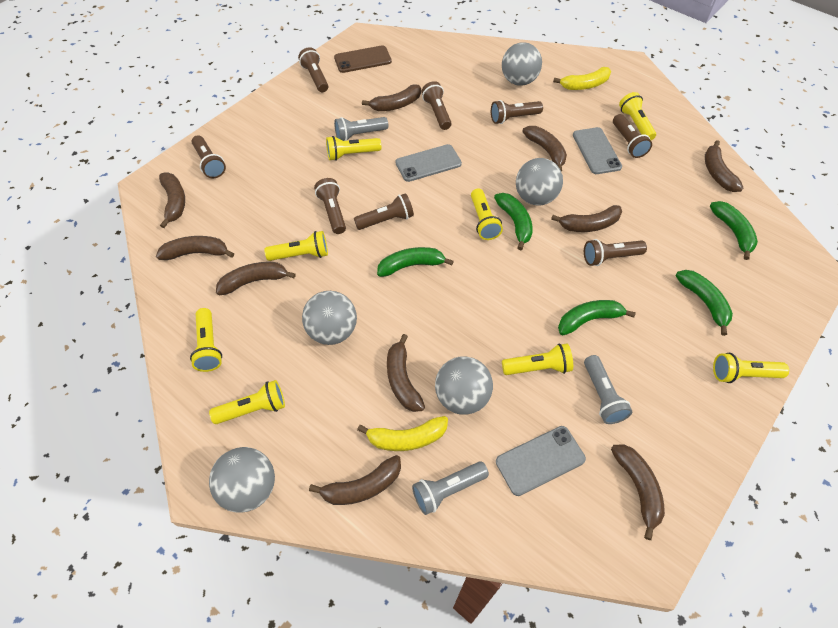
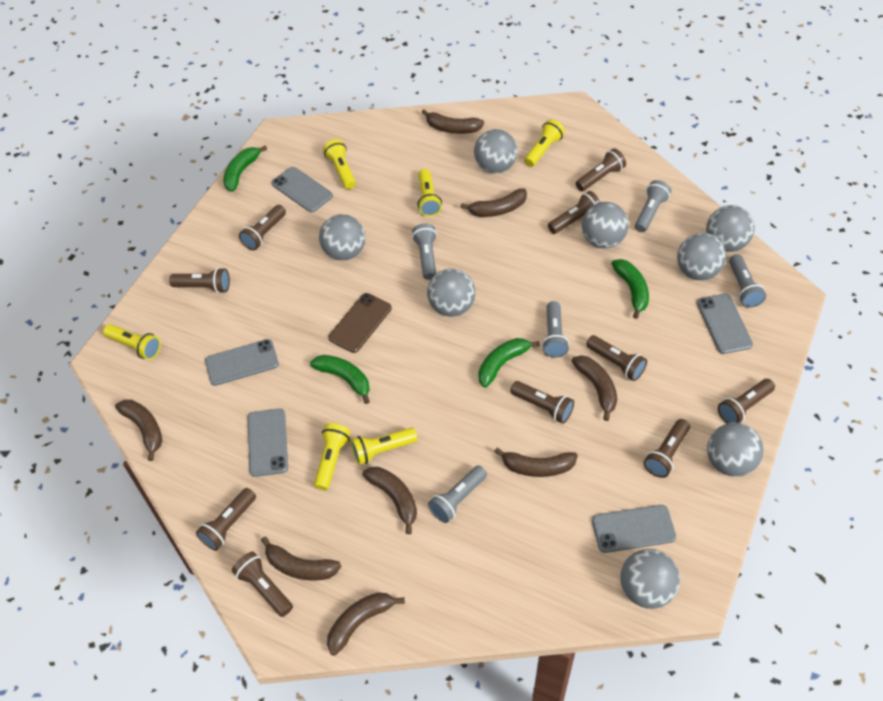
brown banana: 10 -> 8
brown flashlight: 8 -> 10
green banana: 5 -> 4
grey ball: 5 -> 8
grey flashlight: 3 -> 5
grey phone: 3 -> 5
yellow banana: 2 -> 0
yellow flashlight: 8 -> 6

